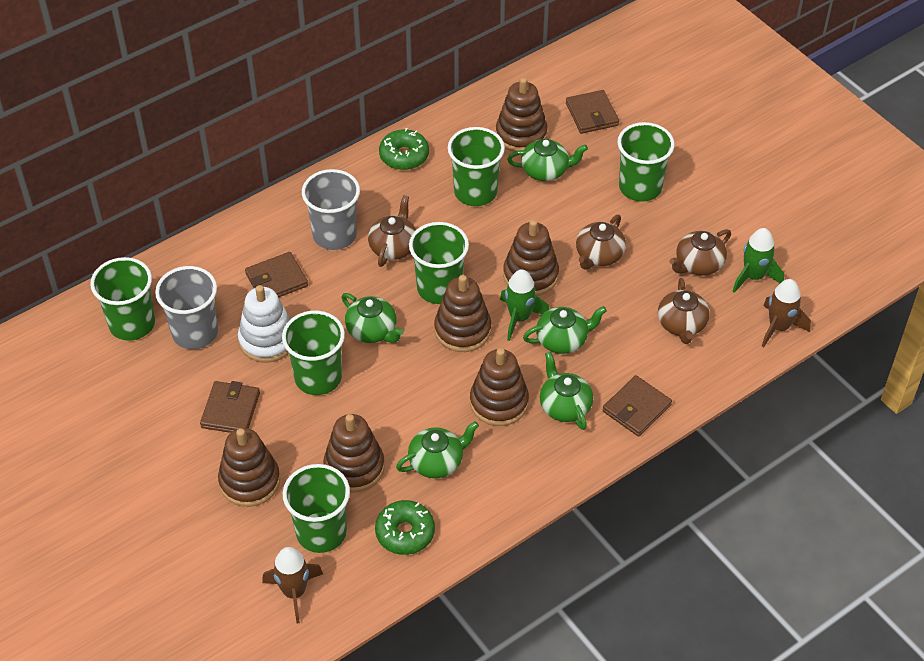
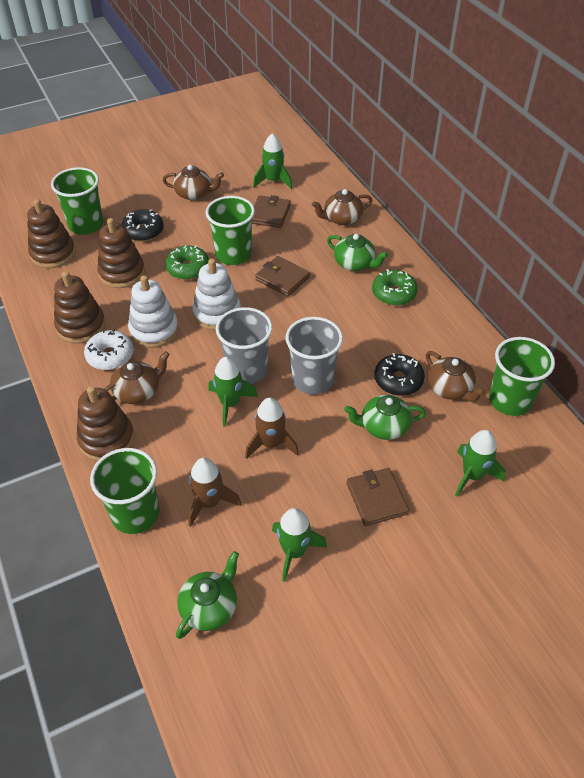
black donut: 0 -> 2
brown stacking toy: 6 -> 4
brown wallet: 4 -> 3
green cup: 6 -> 4
green rocket: 2 -> 4
green teapot: 5 -> 3
white donut: 0 -> 1
white stacking toy: 1 -> 2

